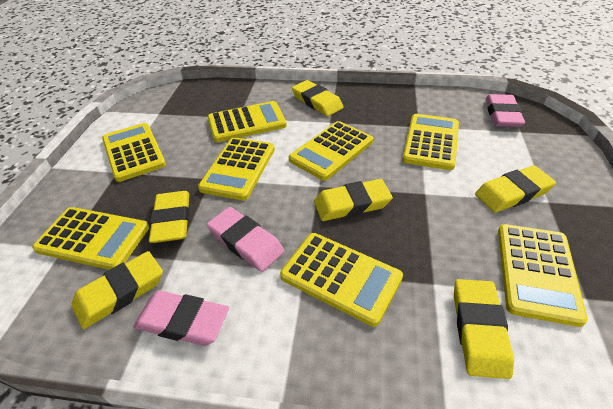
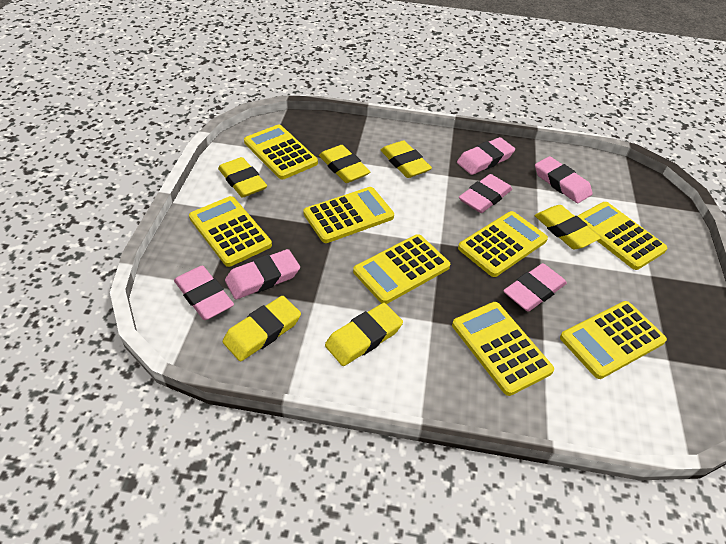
pink eraser: 3 -> 6

